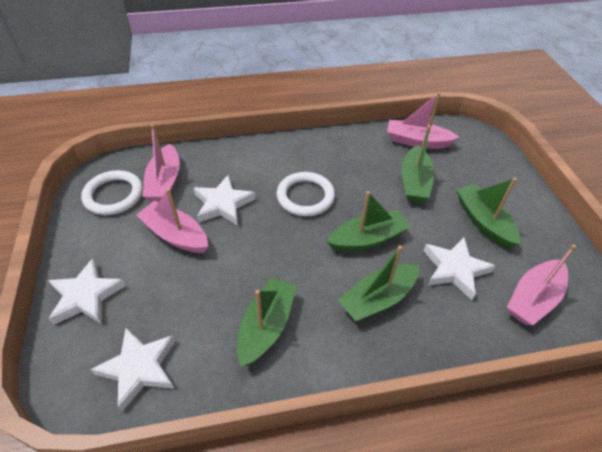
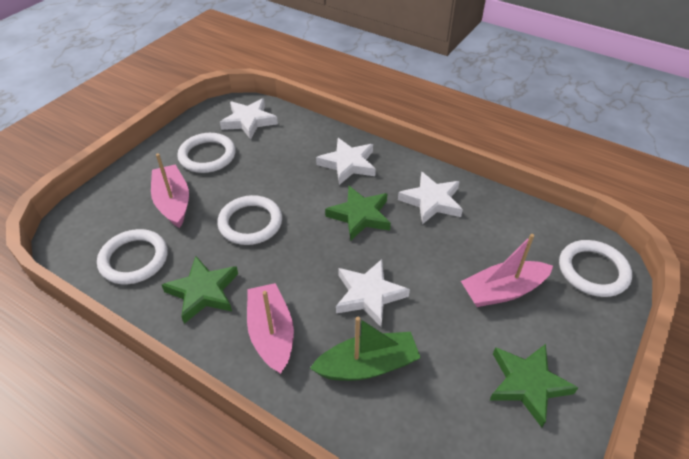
green boat: 5 -> 1
green star: 0 -> 3
pink boat: 4 -> 3
white ring: 2 -> 4

